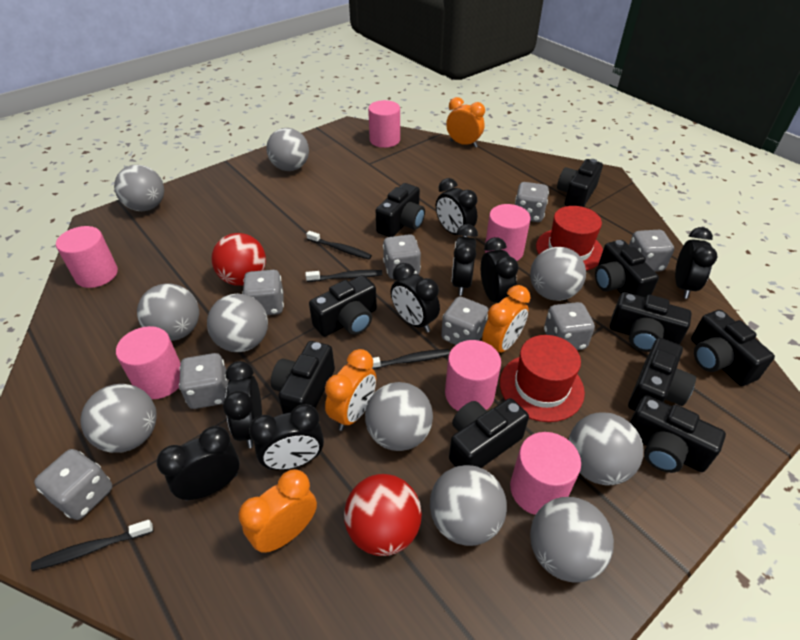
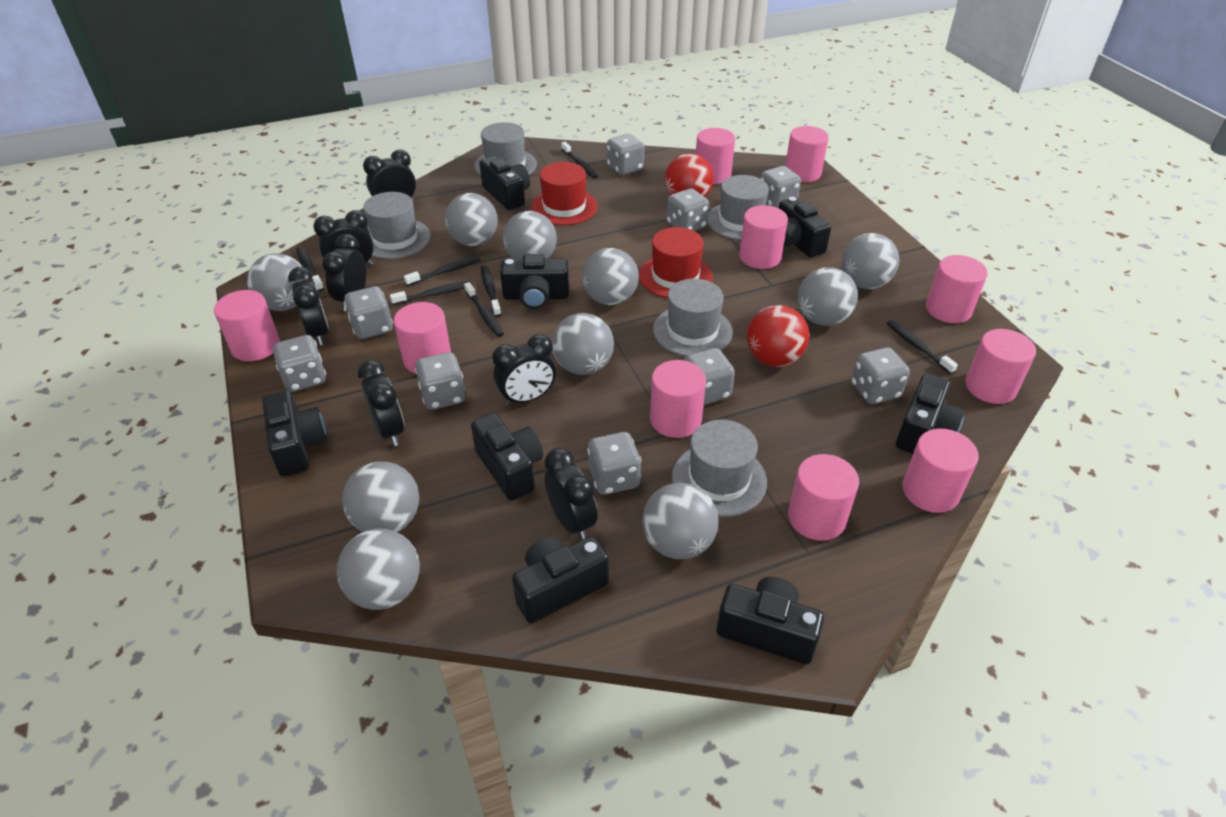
black camera: 10 -> 8
black clock: 8 -> 7
black toothbrush: 4 -> 7
grey dice: 8 -> 9
grey hat: 0 -> 5
orange clock: 4 -> 0
pink cylinder: 6 -> 10

